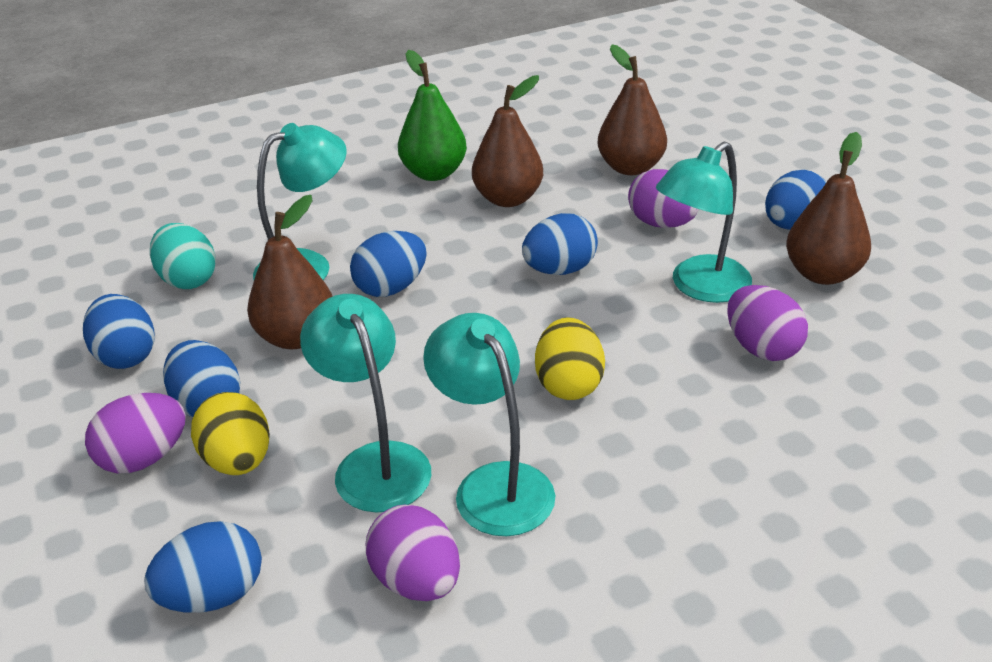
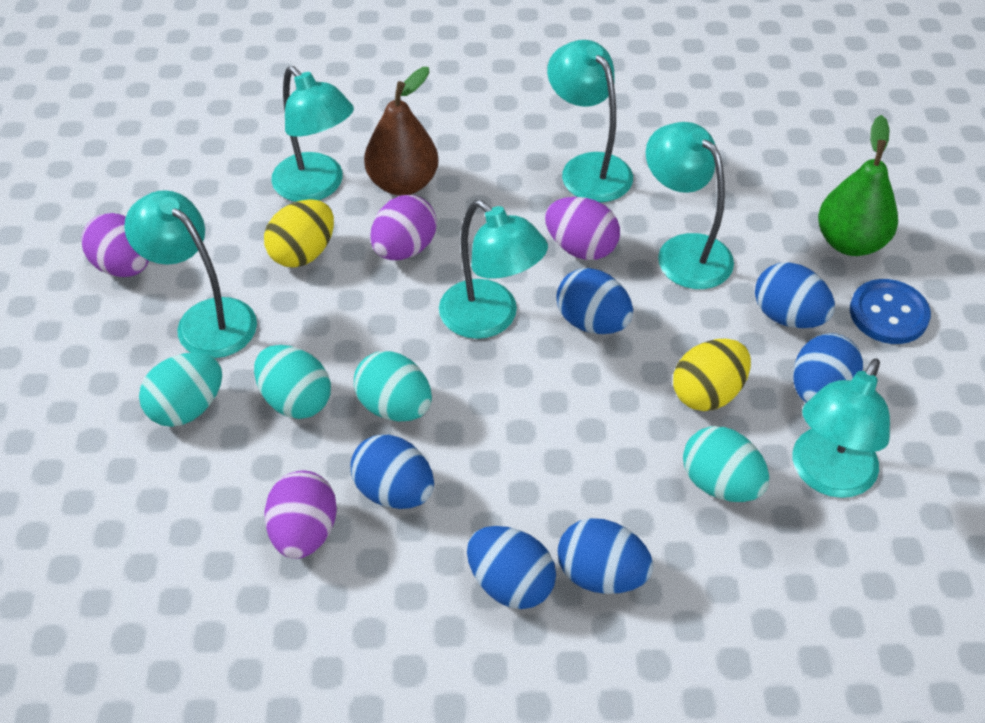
blue button: 0 -> 1
brown pear: 4 -> 1
turquoise egg: 1 -> 4
turquoise lamp: 4 -> 6

